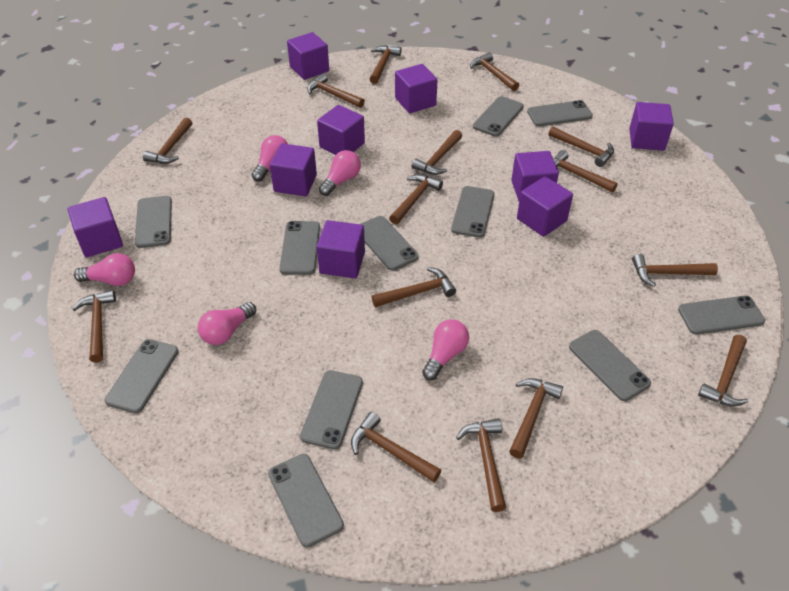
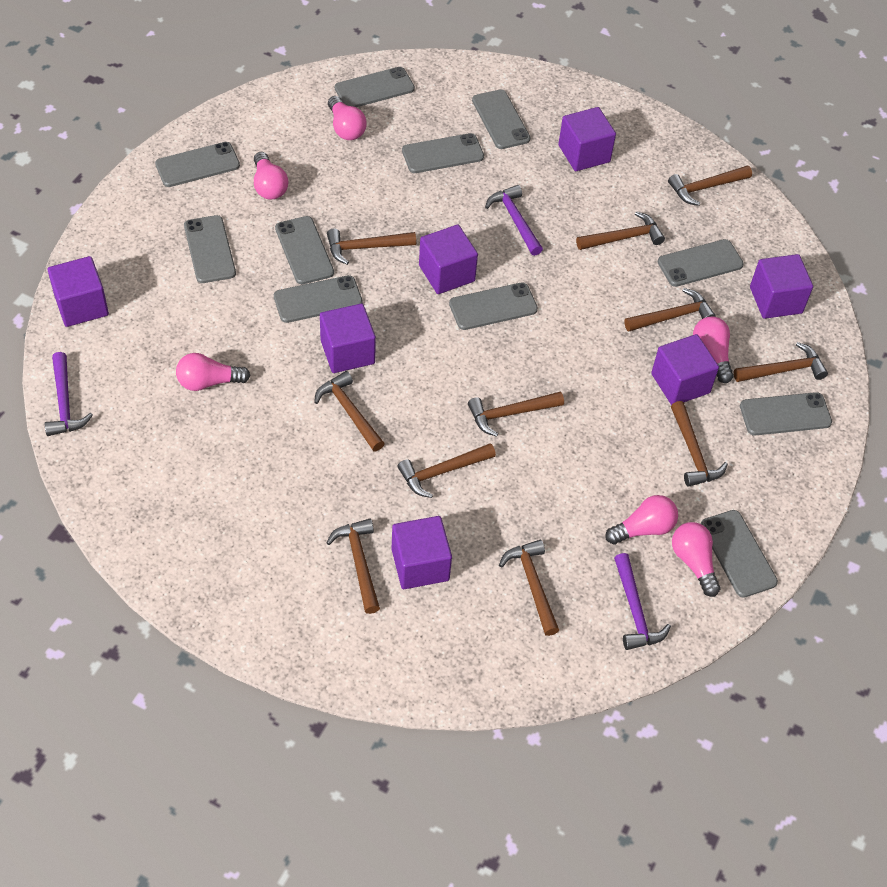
brown hammer: 15 -> 11
pink light bulb: 5 -> 6
purple cube: 9 -> 7
purple hammer: 0 -> 3

